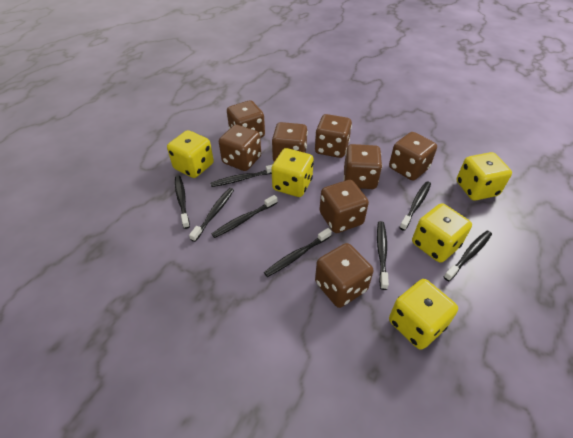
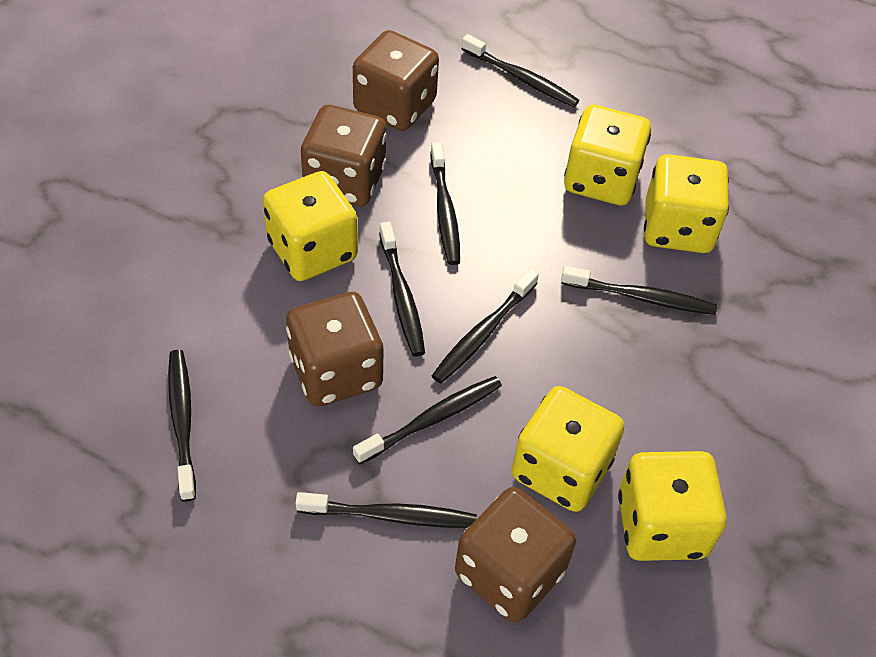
brown dice: 8 -> 4

